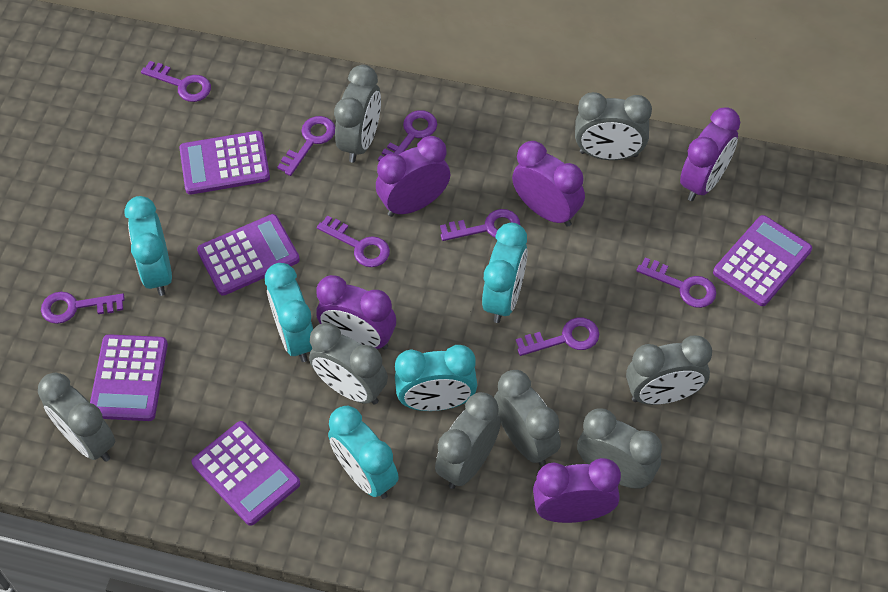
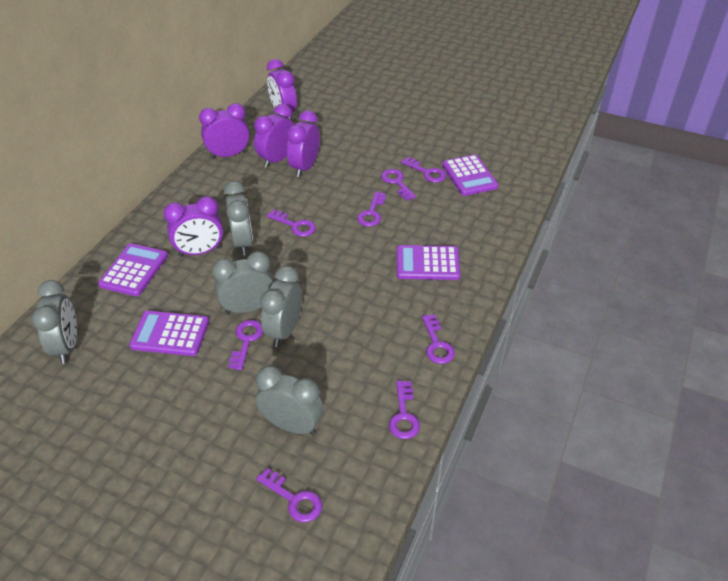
grey clock: 8 -> 5
purple calculator: 5 -> 4
turquoise clock: 5 -> 0

